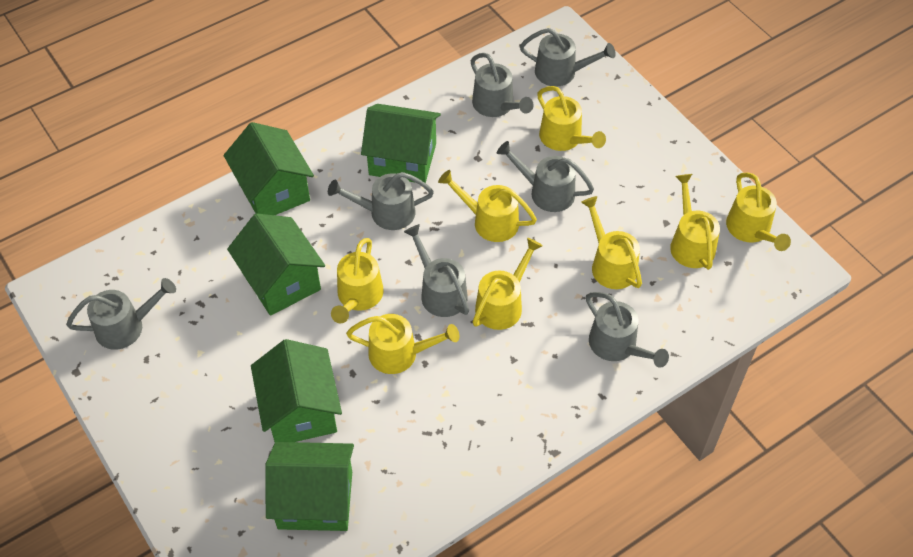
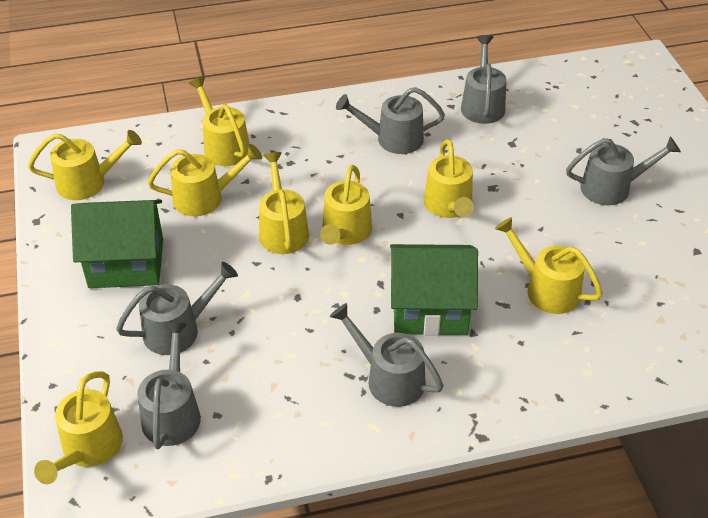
green house: 5 -> 2
grey watering can: 7 -> 6

